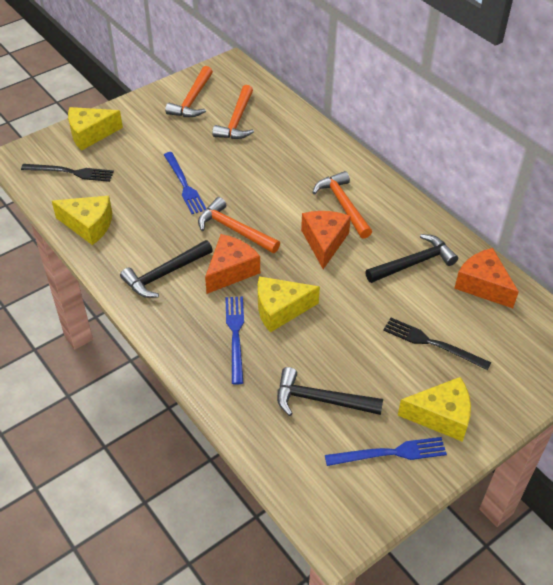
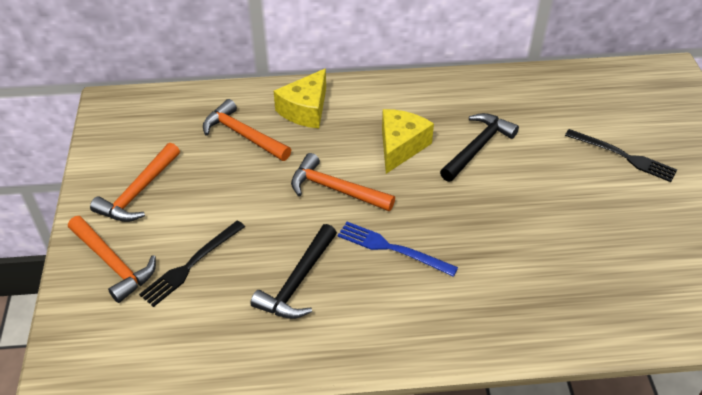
black hammer: 3 -> 2
blue fork: 3 -> 1
orange cheese: 3 -> 0
yellow cheese: 4 -> 2

